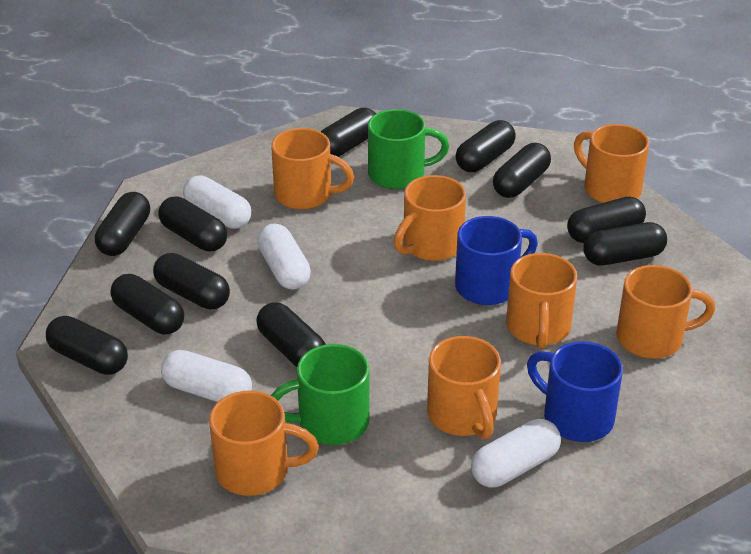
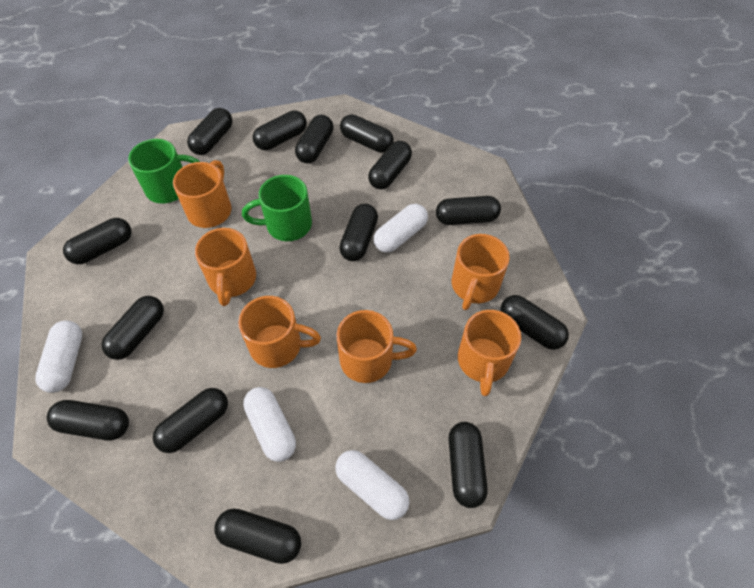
black capsule: 11 -> 14
blue mug: 2 -> 0
orange mug: 7 -> 6

